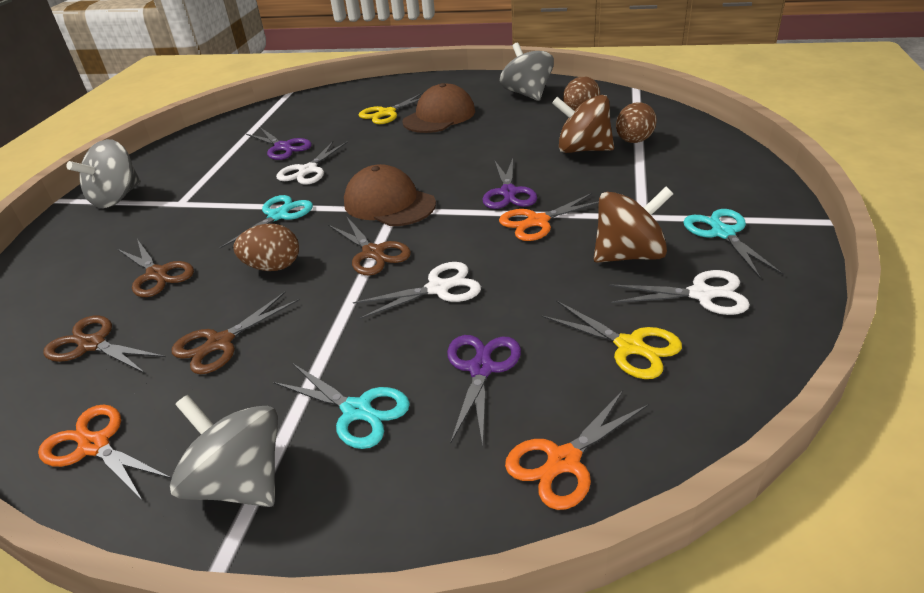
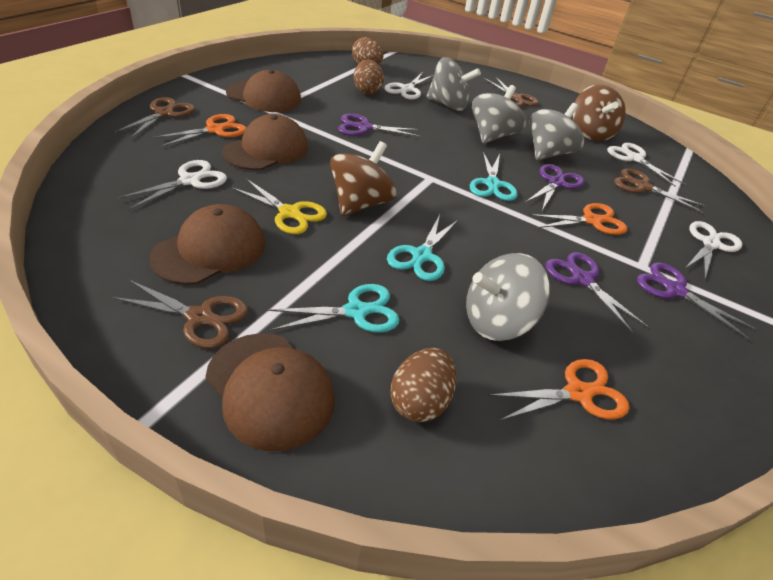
brown cap: 2 -> 4
grey spinning top: 3 -> 4
purple scissors: 3 -> 4
white scissors: 3 -> 4
yellow scissors: 2 -> 1

